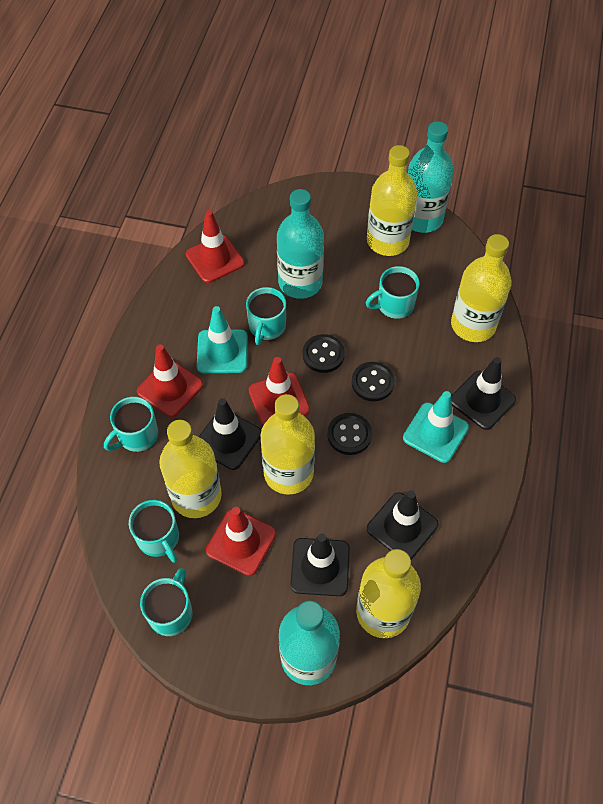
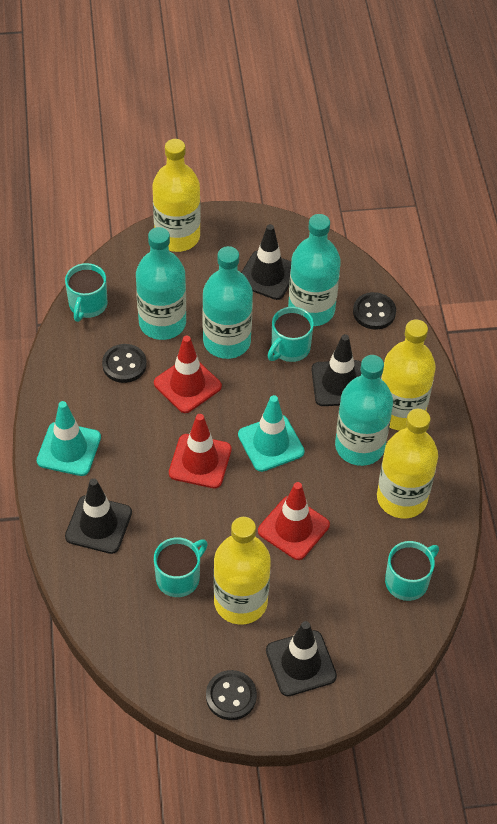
red traffic cone: 4 -> 3
turquoise bottle: 3 -> 4
turquoise mug: 5 -> 4
yellow bottle: 5 -> 4

